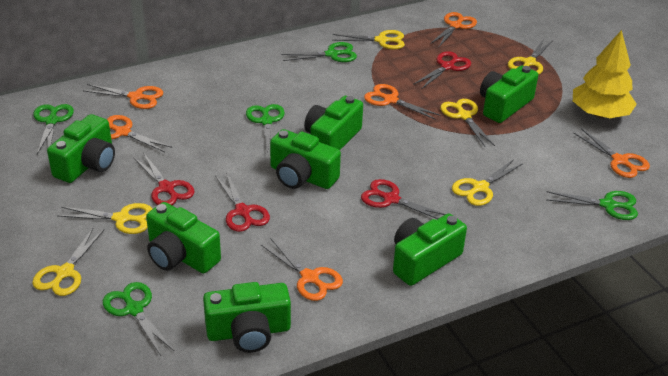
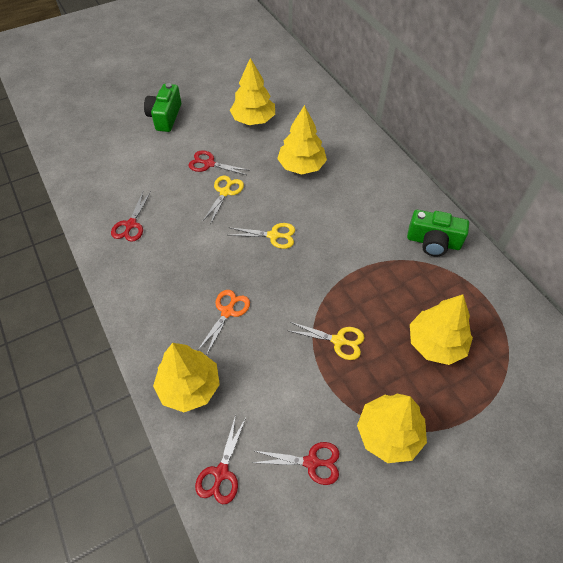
green camera: 7 -> 2
green scissors: 5 -> 0
orange scissors: 6 -> 1
yellow scissors: 6 -> 3
yellow tree: 1 -> 5

